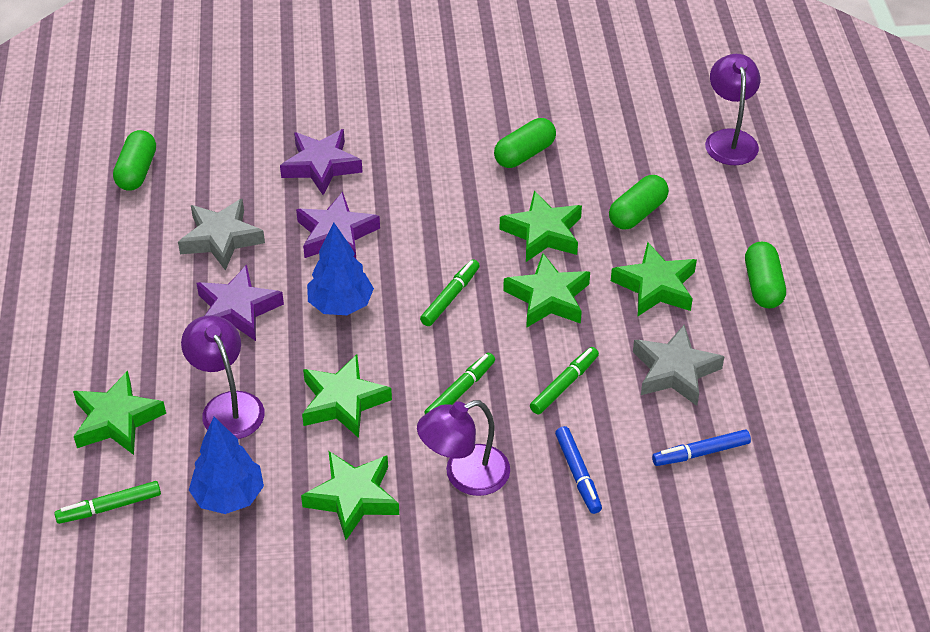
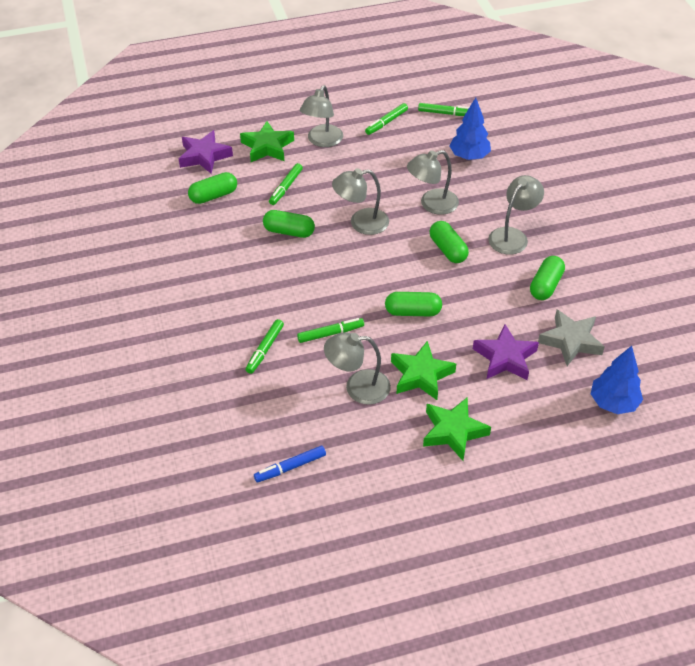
blue marker: 2 -> 1
green capsule: 4 -> 5
green marker: 4 -> 5
green star: 6 -> 3
grey lamp: 0 -> 5
grey star: 2 -> 1
purple lamp: 3 -> 0
purple star: 3 -> 2

